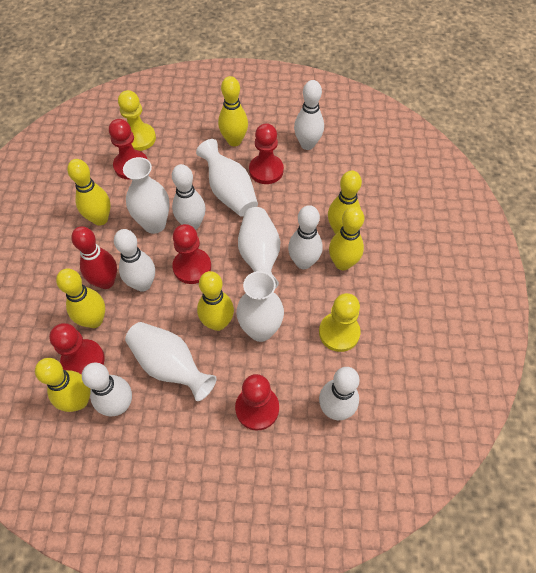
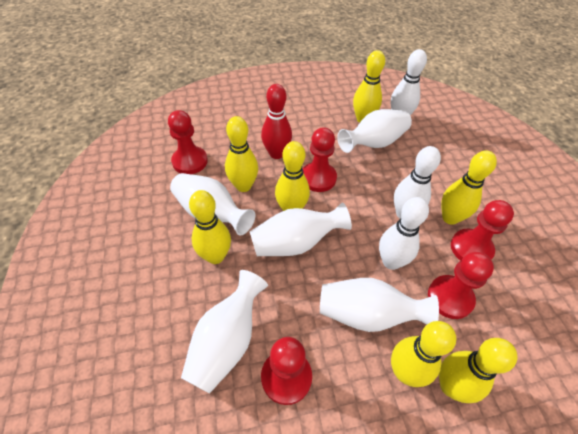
white bowling pin: 6 -> 3
yellow pawn: 2 -> 0

